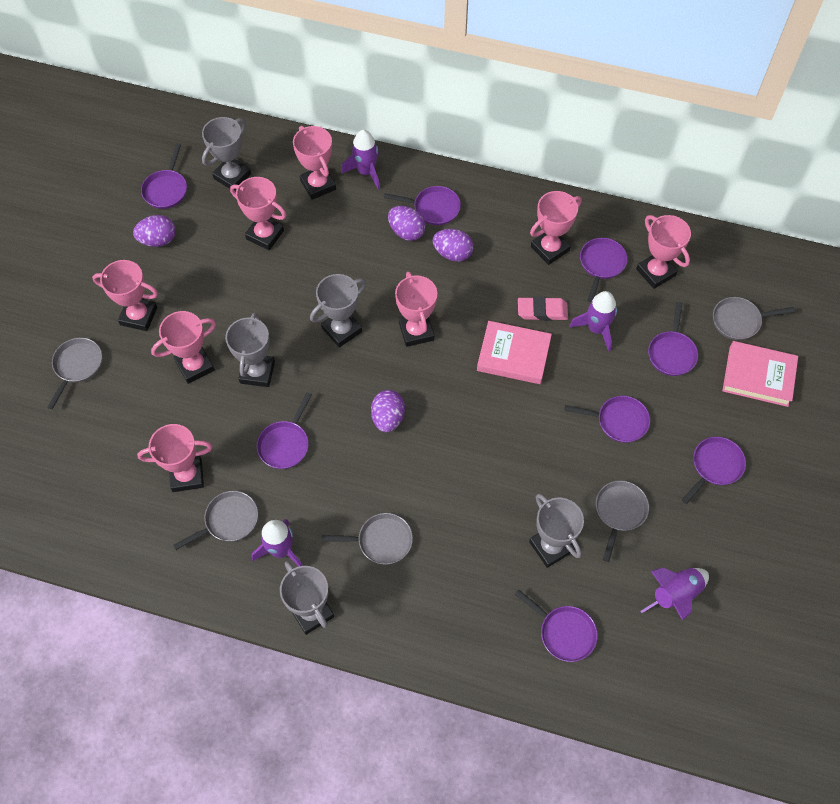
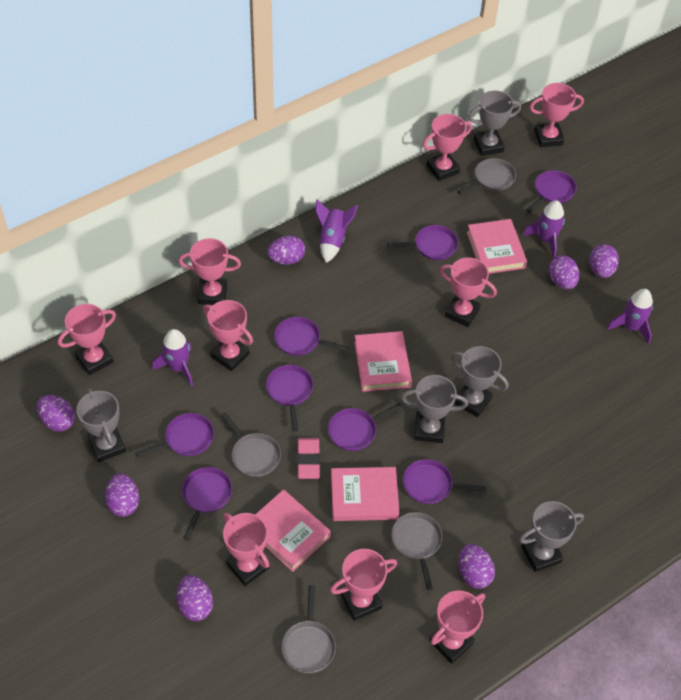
grey pan: 5 -> 4
pink book: 2 -> 4
pink trophy: 8 -> 9
purple egg: 4 -> 7

